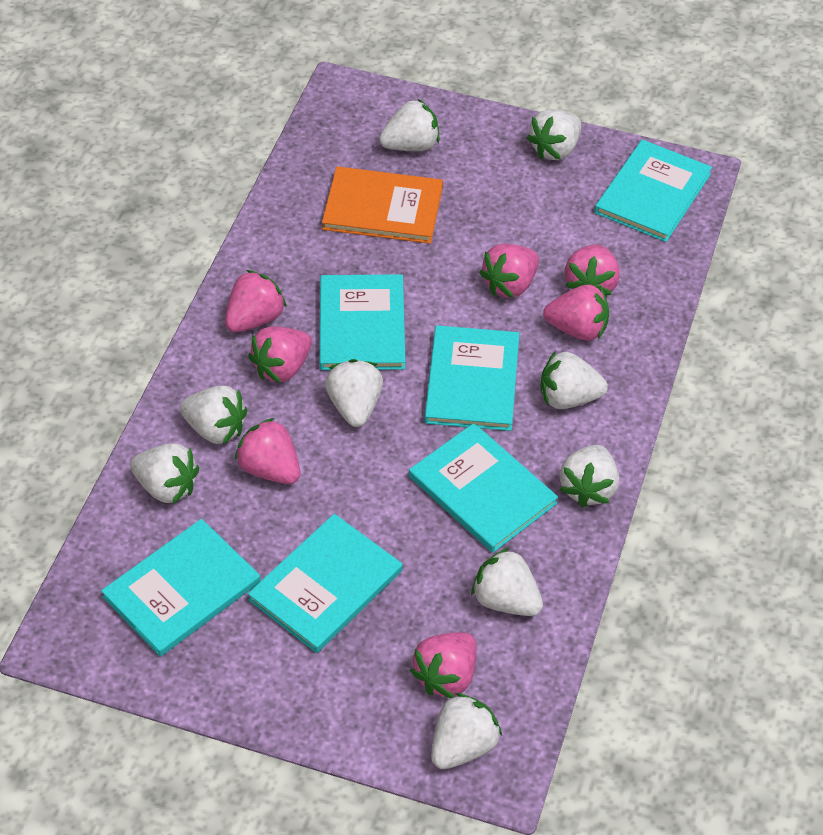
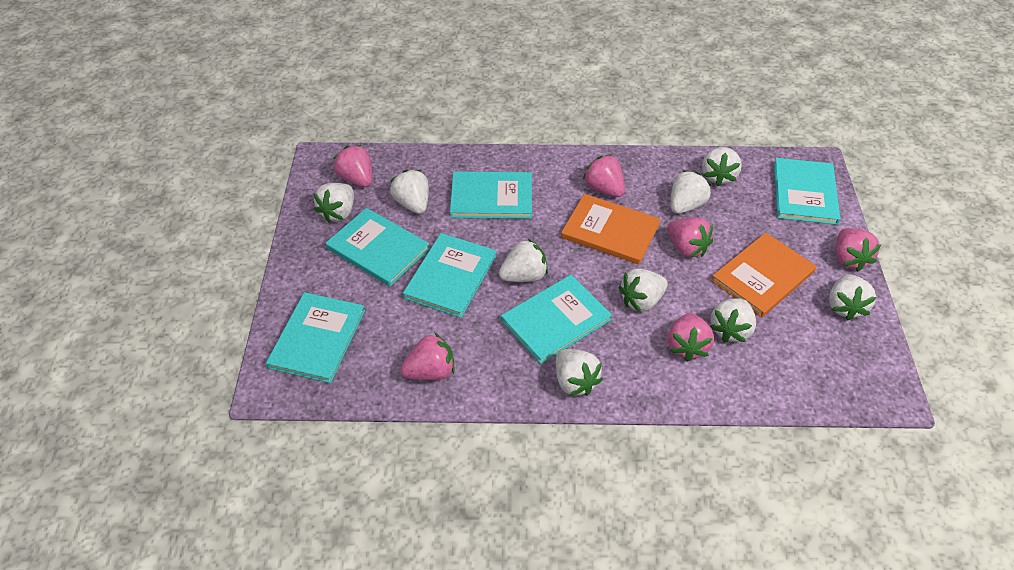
orange book: 1 -> 2
pink strawberry: 7 -> 6

